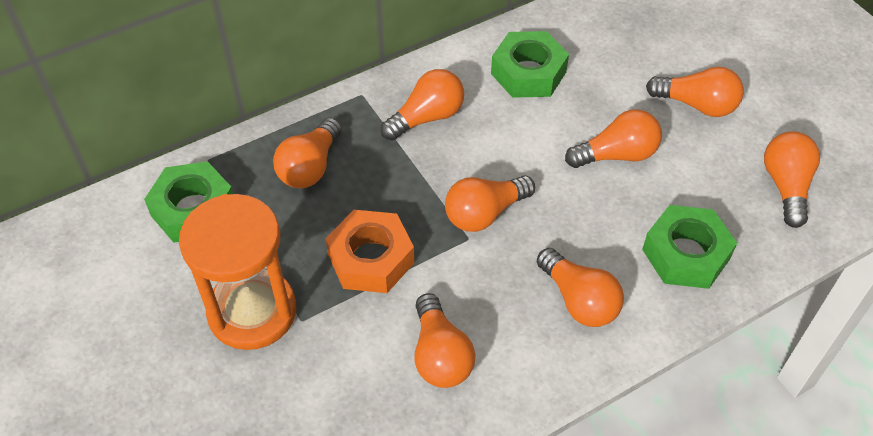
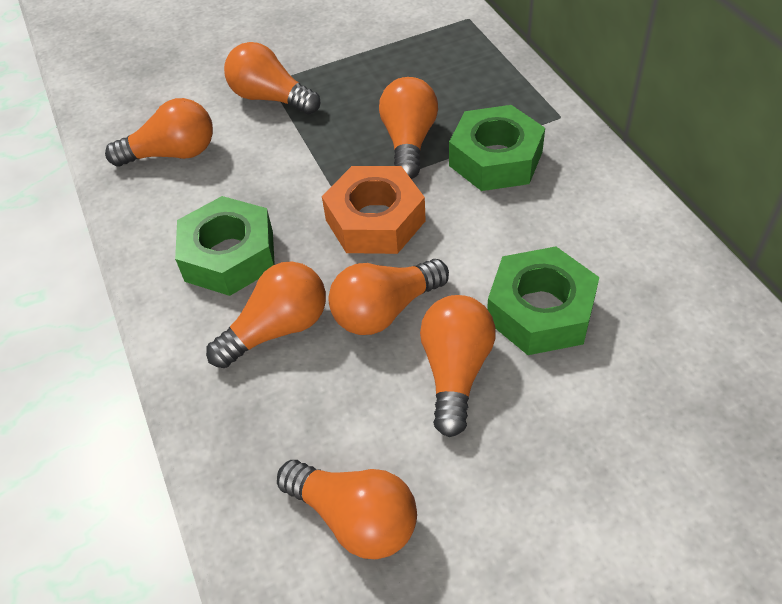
orange hourglass: 1 -> 0
orange light bulb: 8 -> 7

